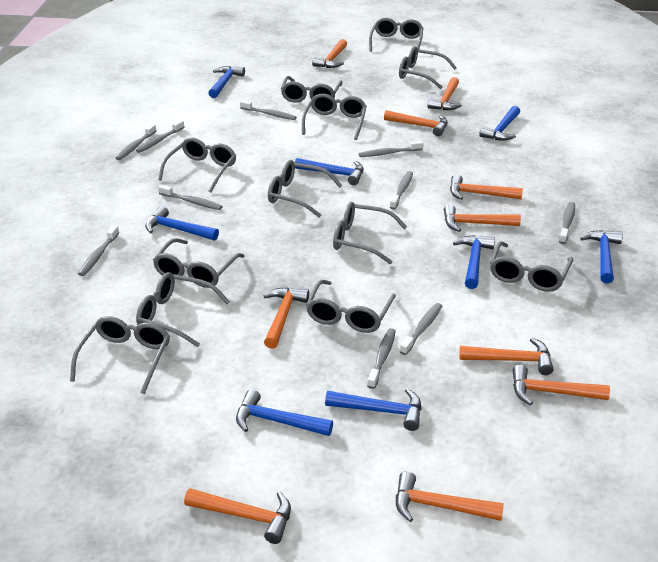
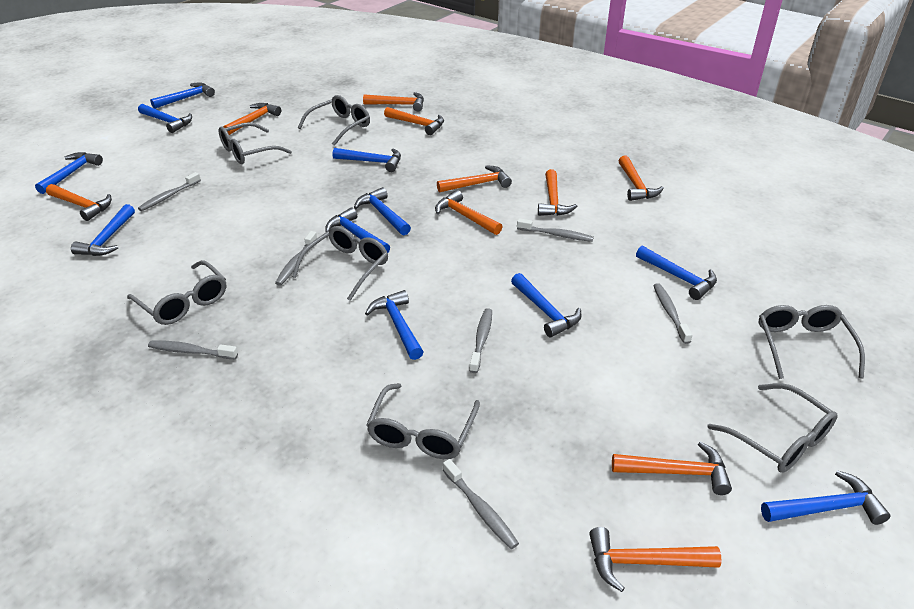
blue hammer: 8 -> 11
grey glasses: 12 -> 7
grey toothbrush: 10 -> 7

